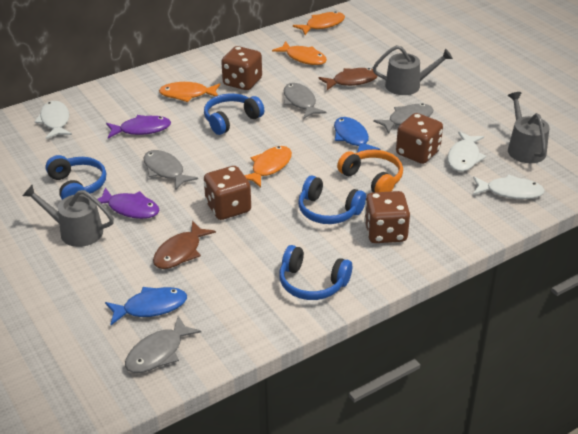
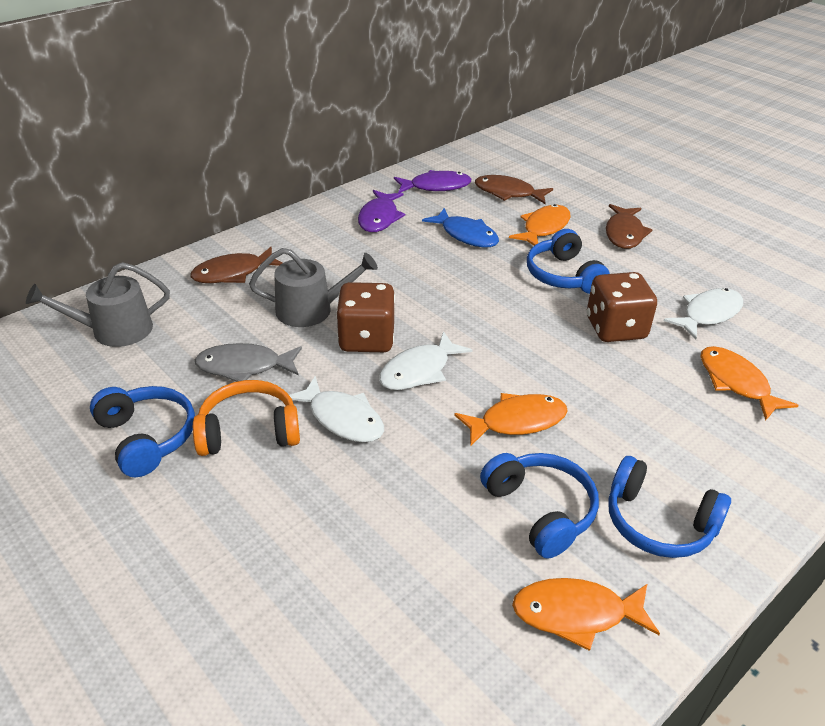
blue fish: 2 -> 1
brown dice: 4 -> 2
brown fish: 2 -> 3
grey fish: 4 -> 1
grey watering can: 3 -> 2

